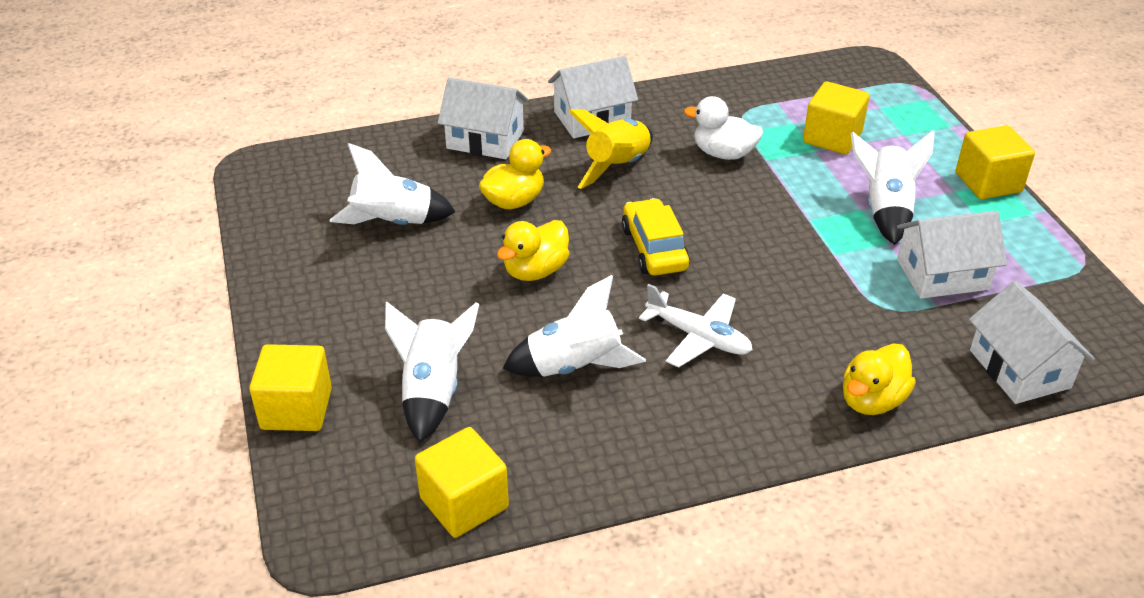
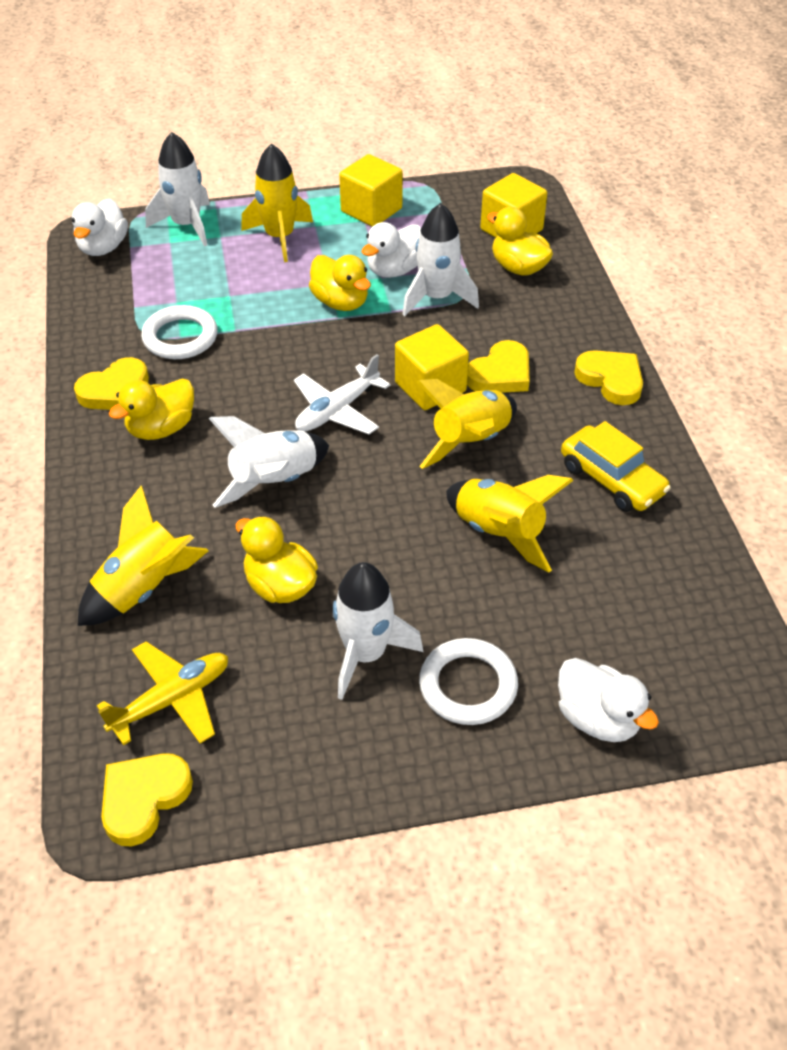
white duck: 1 -> 3
white house: 4 -> 0
white ring: 0 -> 2
yellow cube: 4 -> 3
yellow duck: 3 -> 4
yellow heart: 0 -> 4
yellow plane: 0 -> 1
yellow rocket: 1 -> 4

